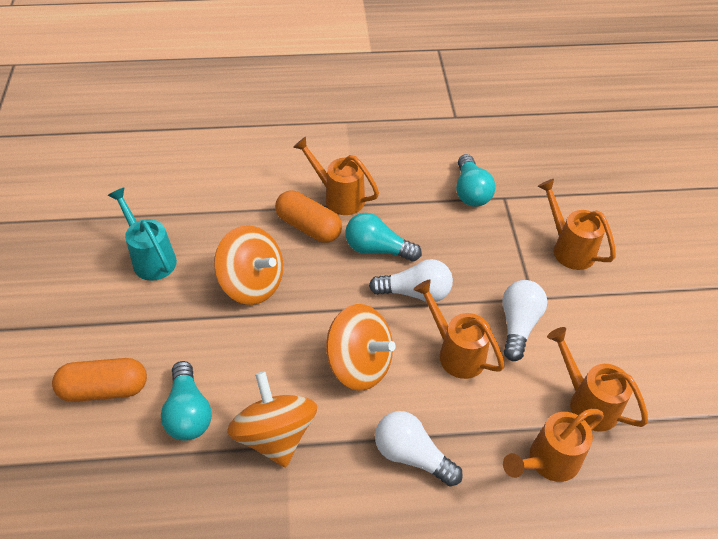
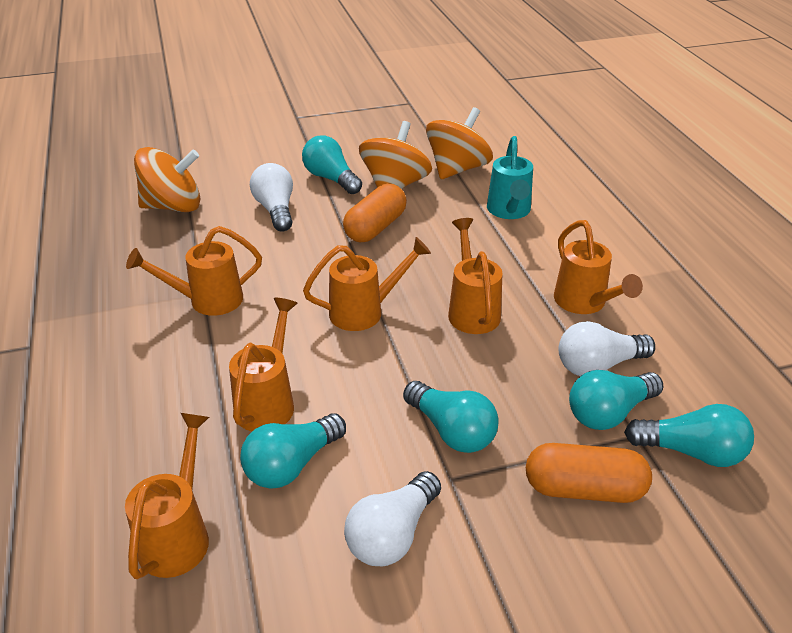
orange watering can: 5 -> 6
turquoise light bulb: 3 -> 5

